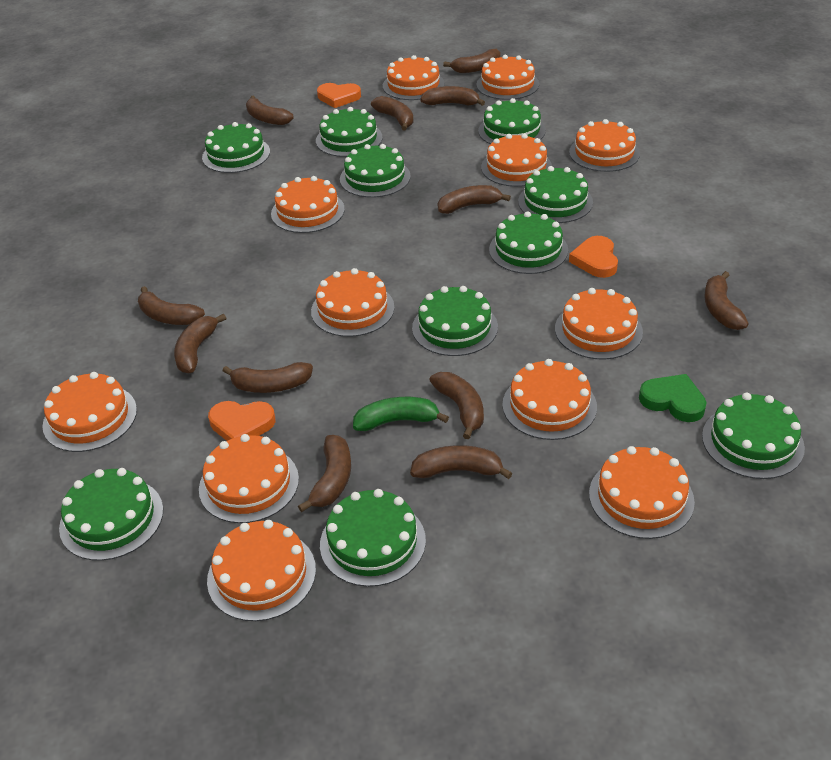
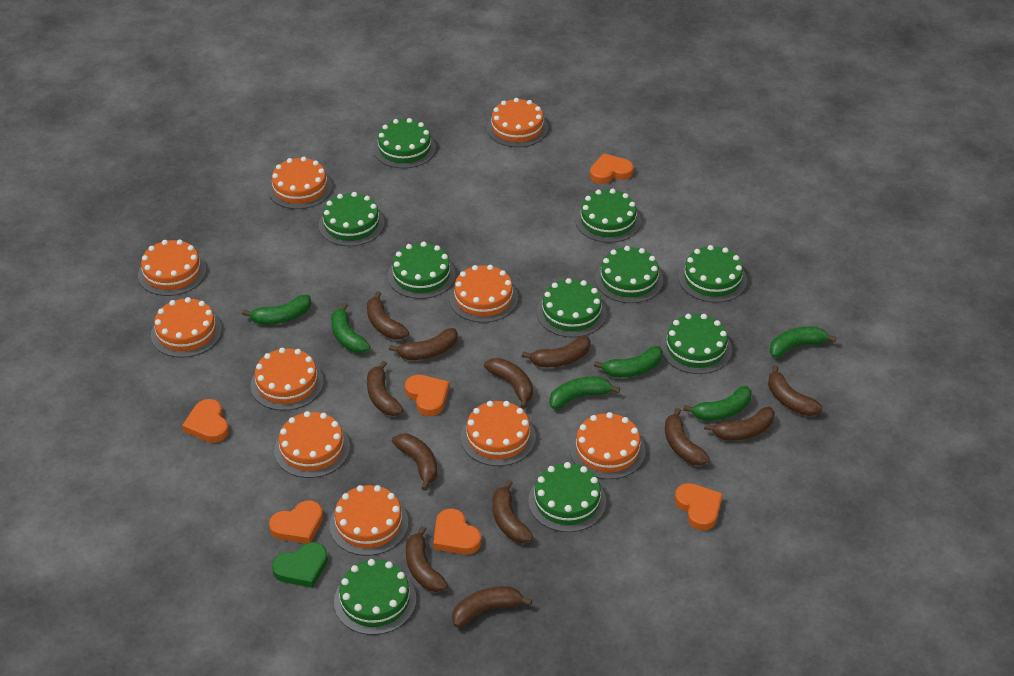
green banana: 1 -> 6
orange cake: 12 -> 10
orange heart: 3 -> 6

